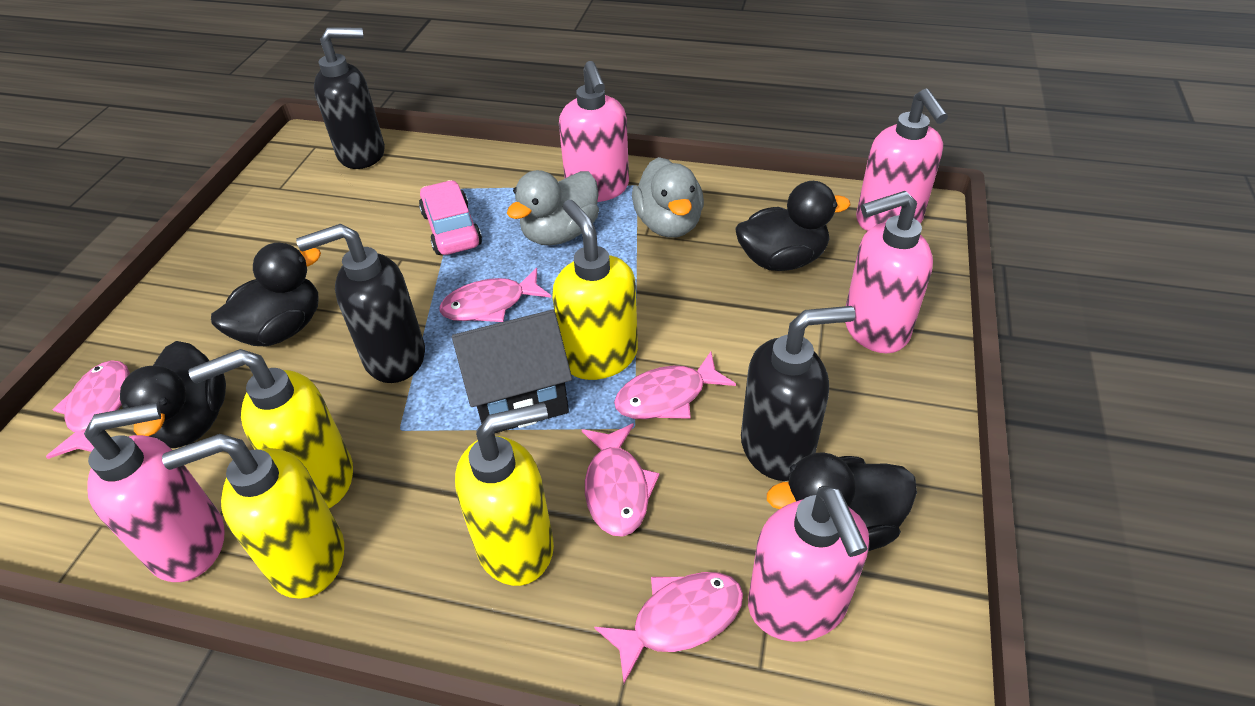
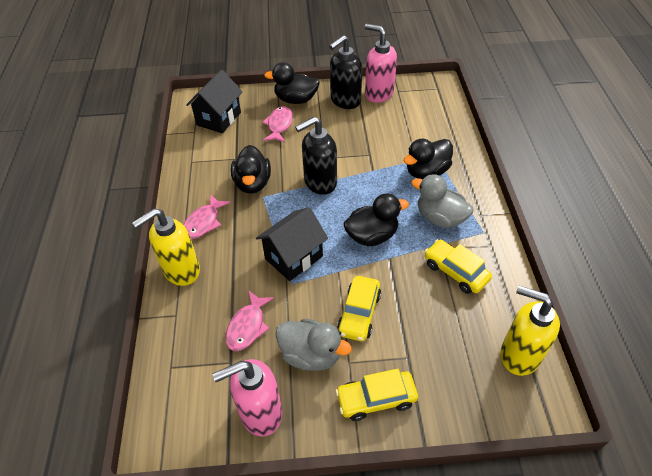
black house: 1 -> 2
black soap dispenser: 3 -> 2
pink car: 1 -> 0
pink fish: 5 -> 3
pink soap dispenser: 5 -> 2
yellow car: 0 -> 3
yellow soap dispenser: 4 -> 2

